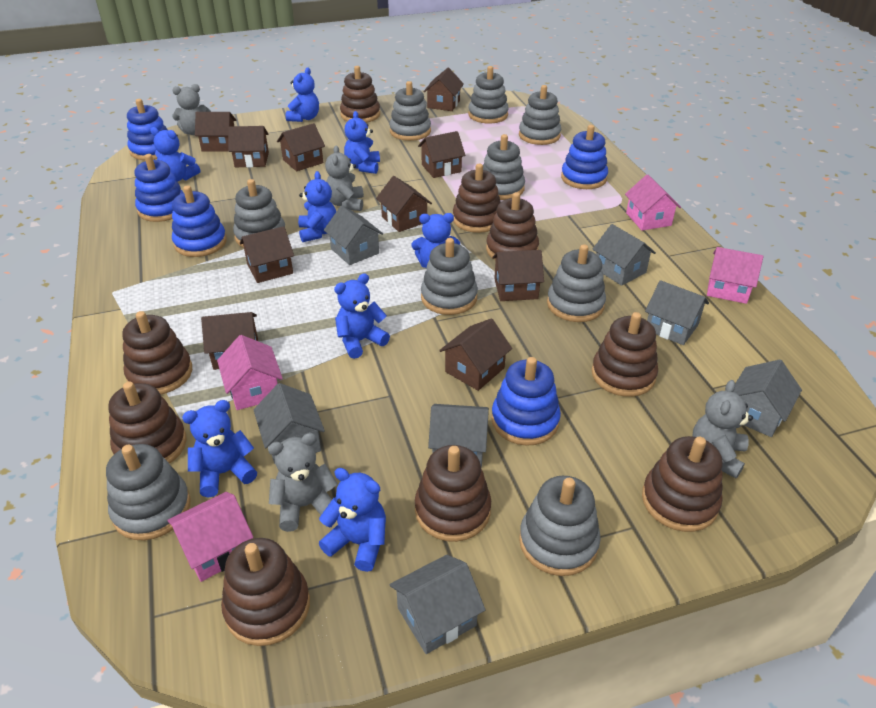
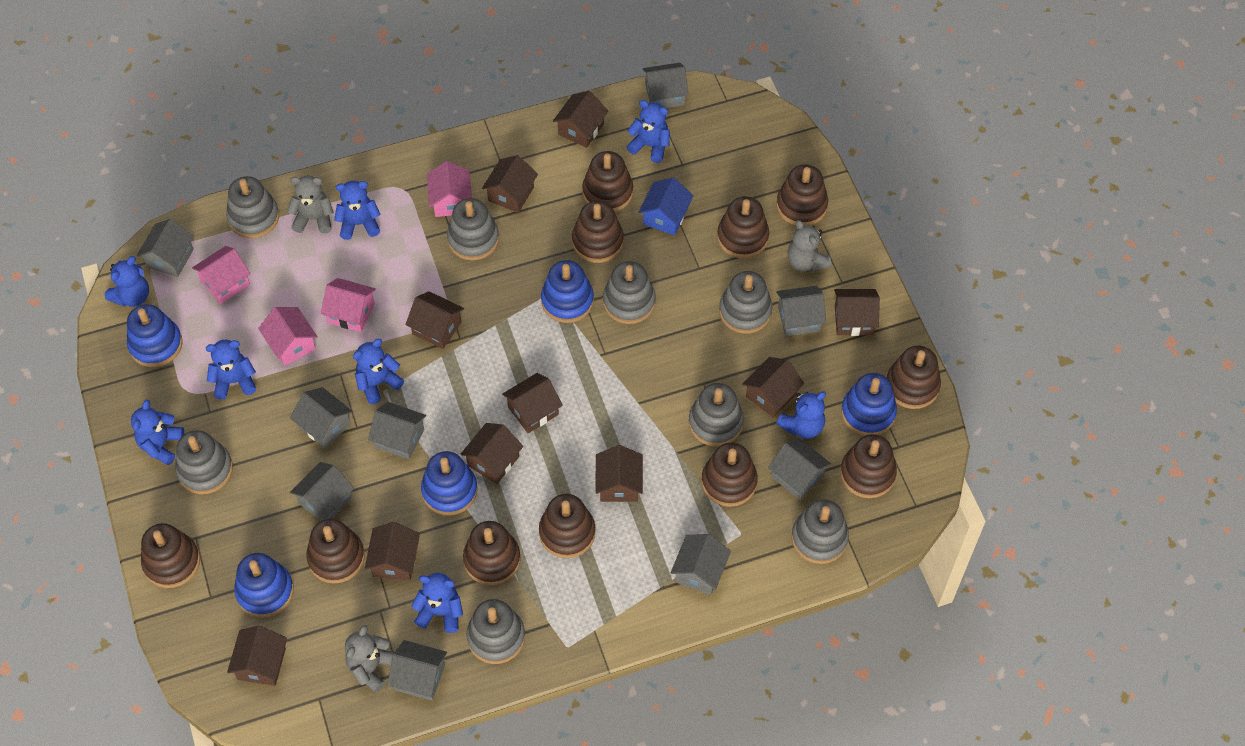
blue house: 0 -> 1
brown stacking toy: 9 -> 11
grey house: 7 -> 9
grey stacking toy: 9 -> 8
grey teddy bear: 4 -> 3

